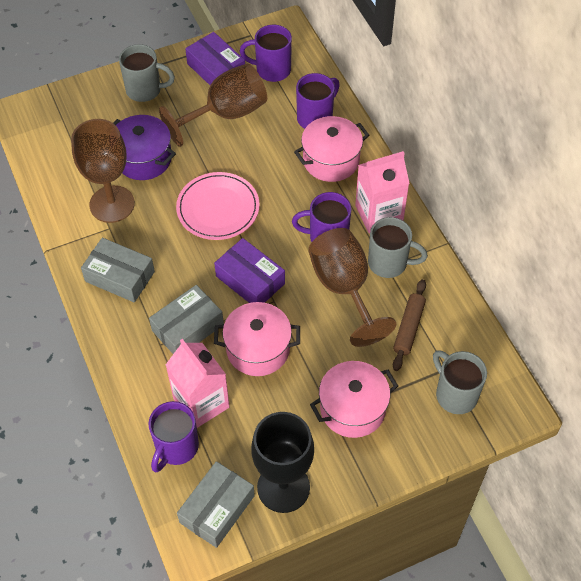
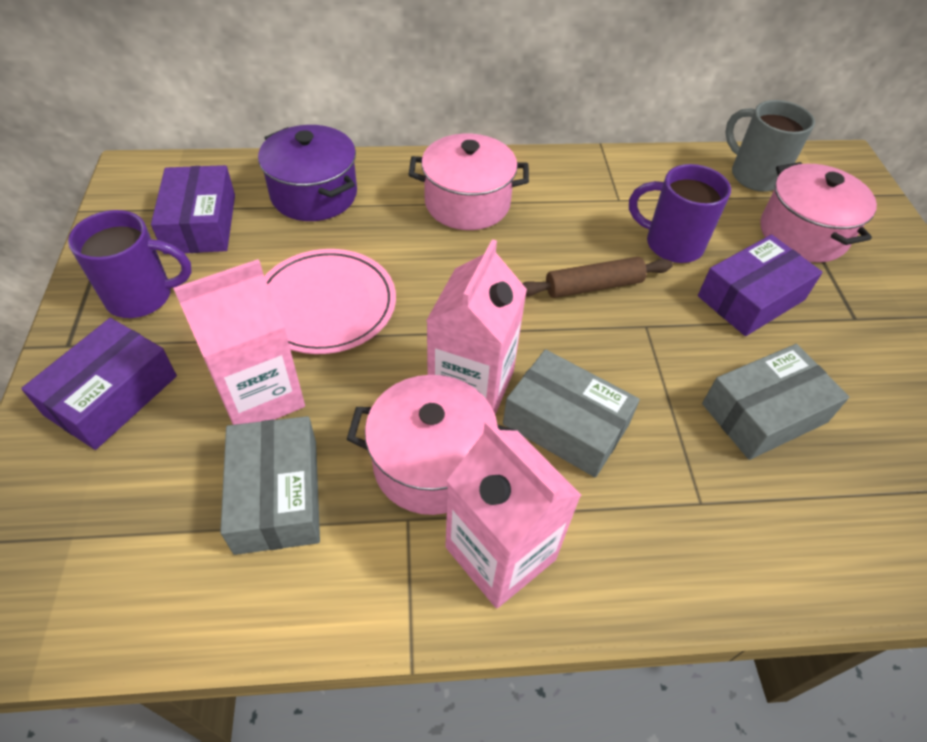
black goblet: 1 -> 0
brown goblet: 3 -> 0
grey mug: 3 -> 1
pink carton: 2 -> 3
purple box: 2 -> 3
purple mug: 4 -> 2

